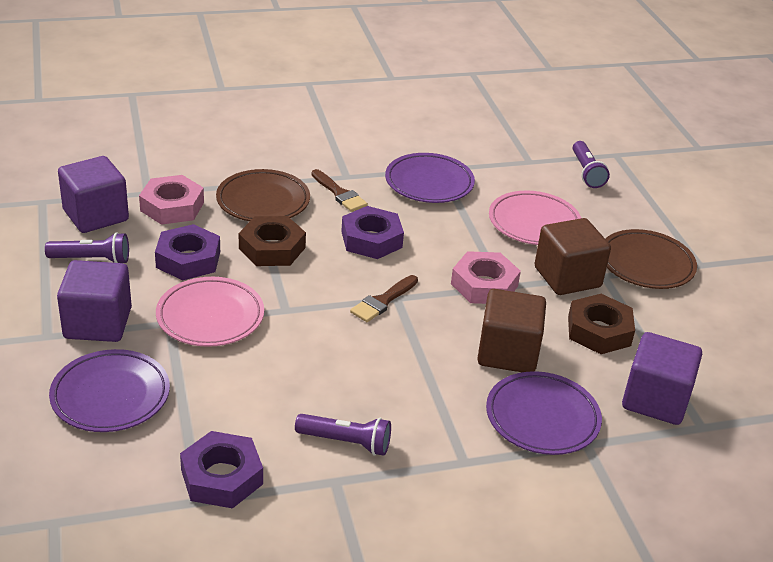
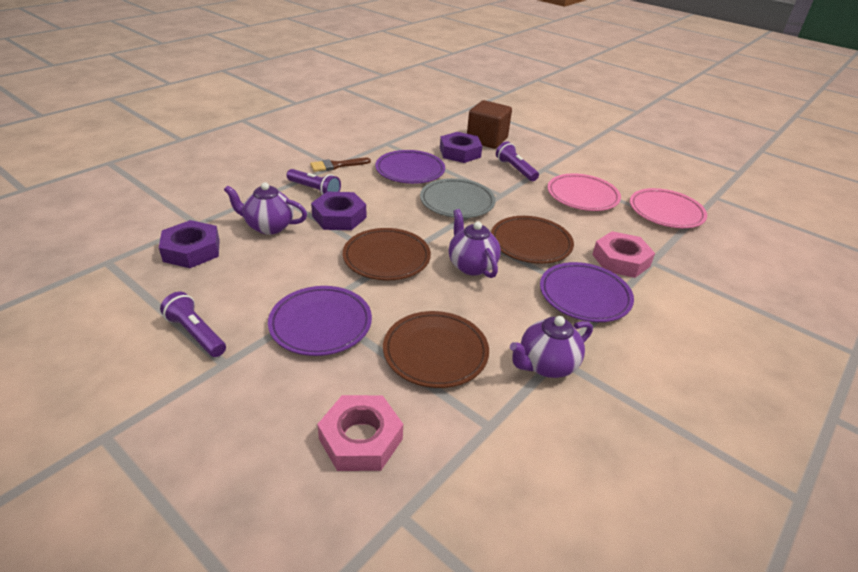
brown brush: 2 -> 1
brown cube: 2 -> 1
brown nut: 2 -> 0
brown plate: 2 -> 3
grey plate: 0 -> 1
purple cube: 3 -> 0
purple teapot: 0 -> 3

